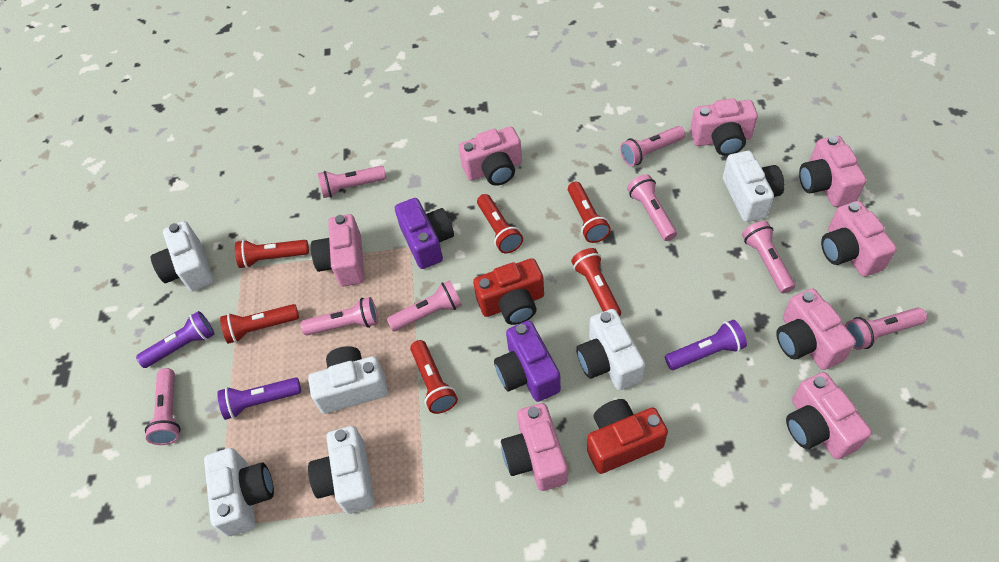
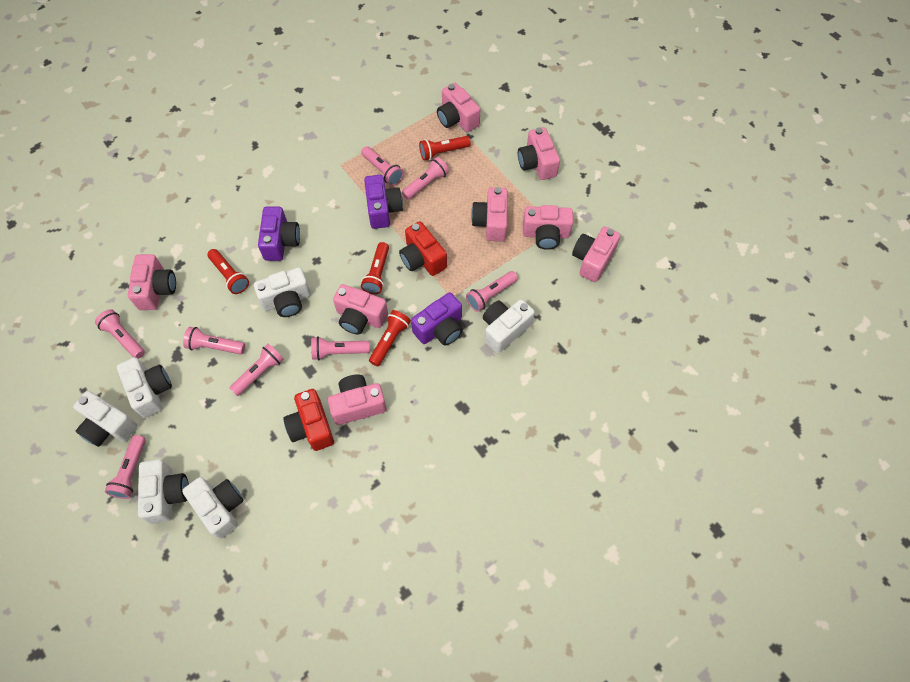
purple camera: 2 -> 3
purple flashlight: 3 -> 0
red flashlight: 6 -> 4

